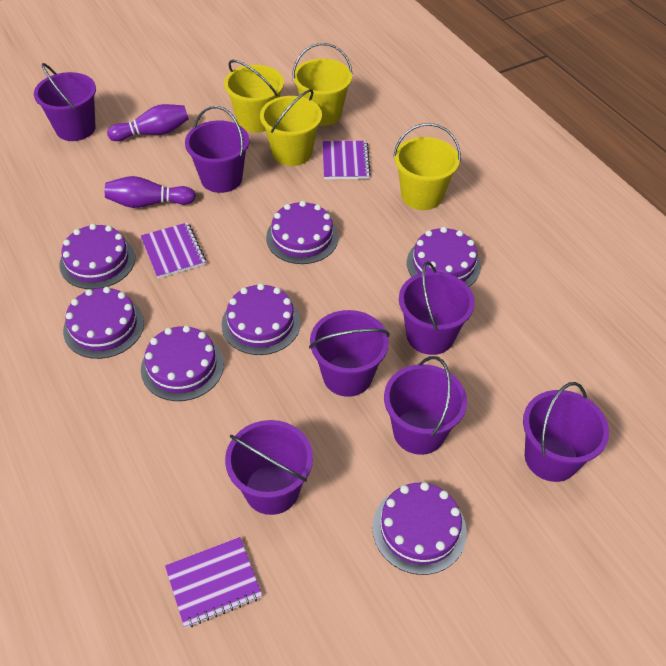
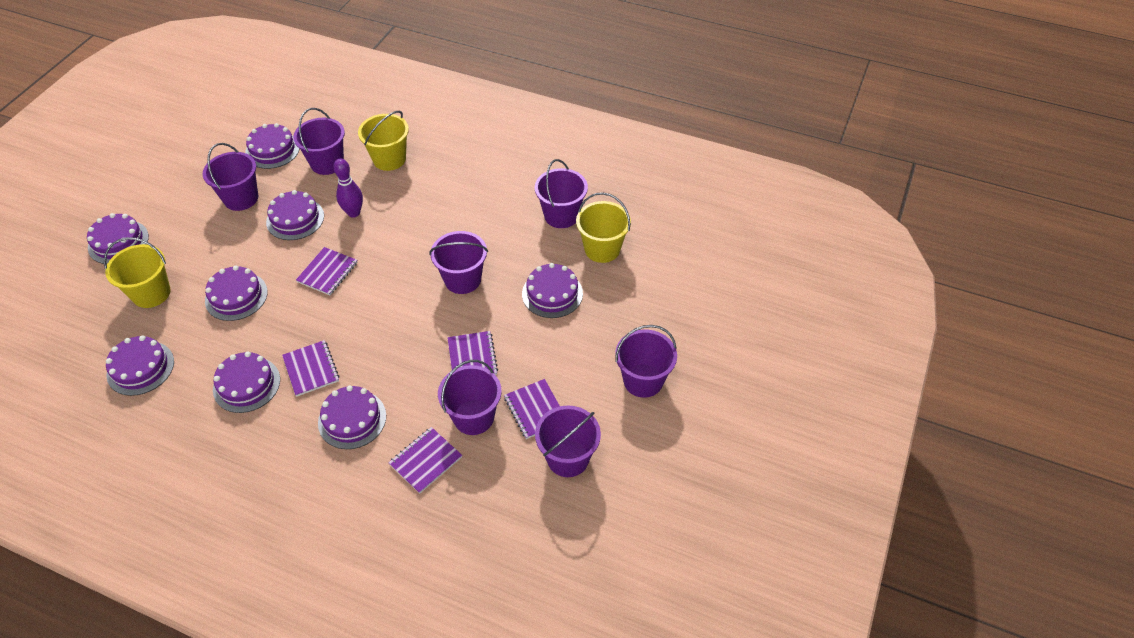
purple bowling pin: 2 -> 1
purple cake: 7 -> 8
purple notebook: 3 -> 5
yellow bucket: 4 -> 3

